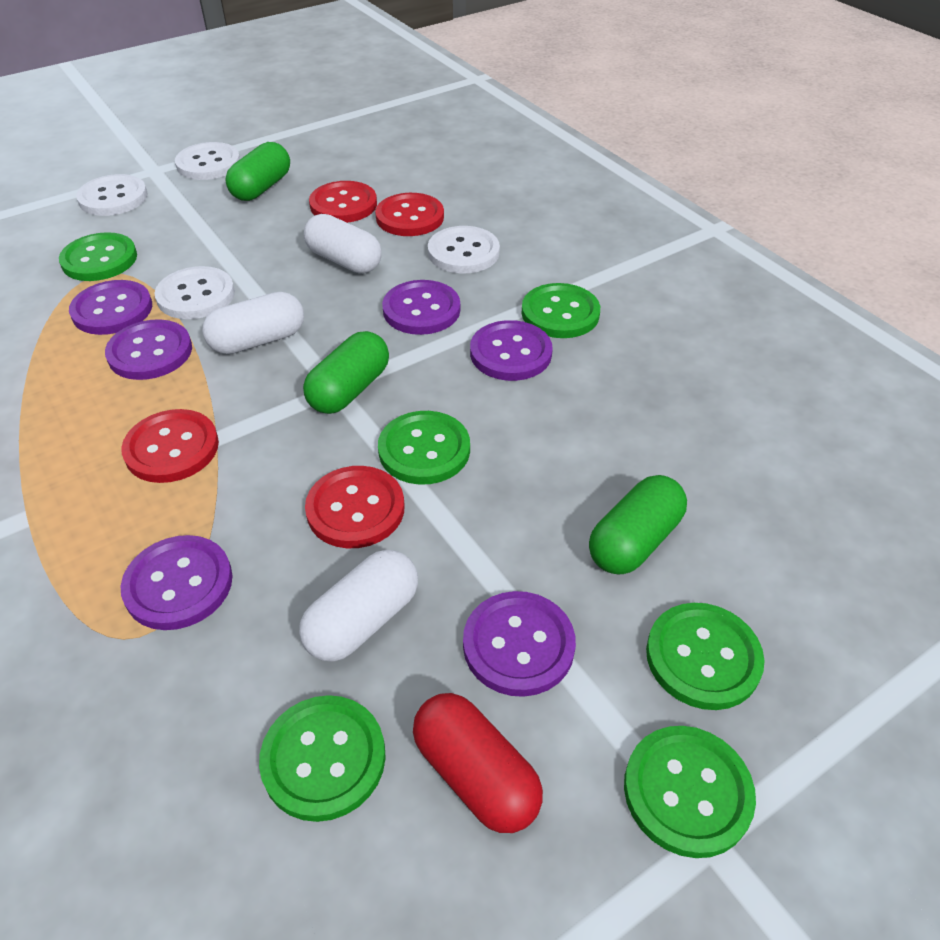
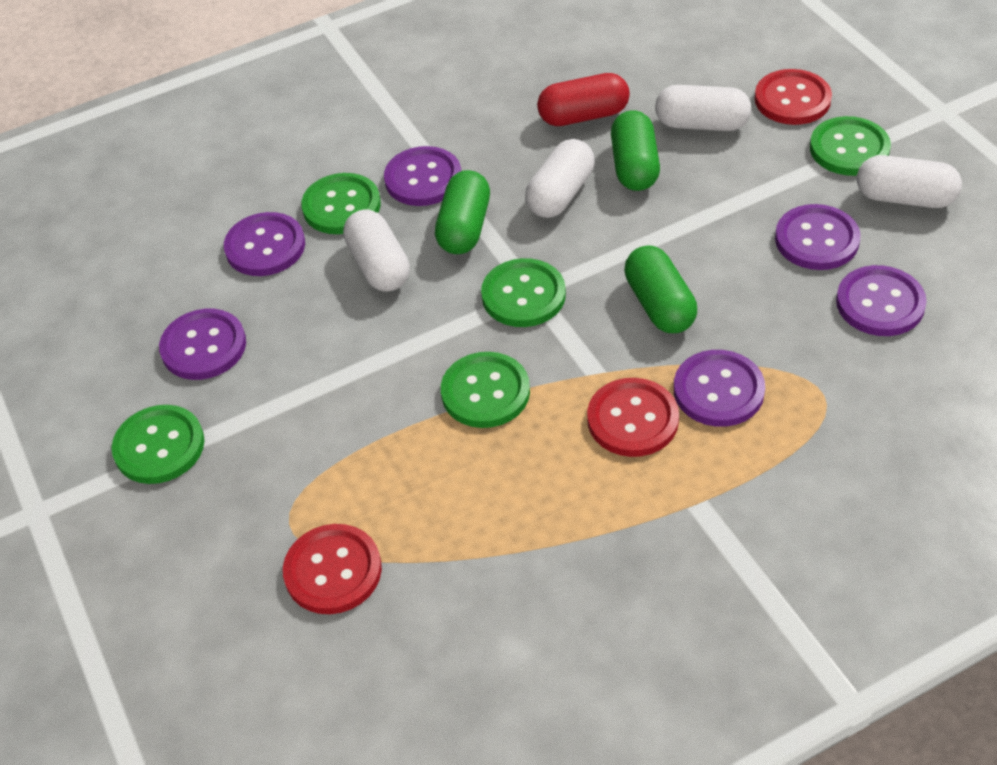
green button: 6 -> 5
red button: 4 -> 3
white button: 4 -> 0
white capsule: 3 -> 4

